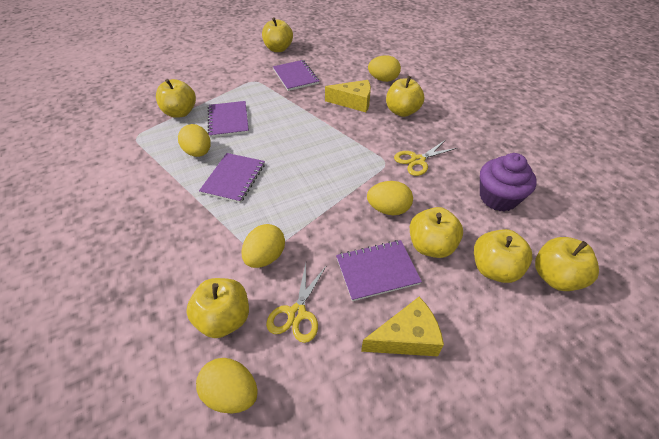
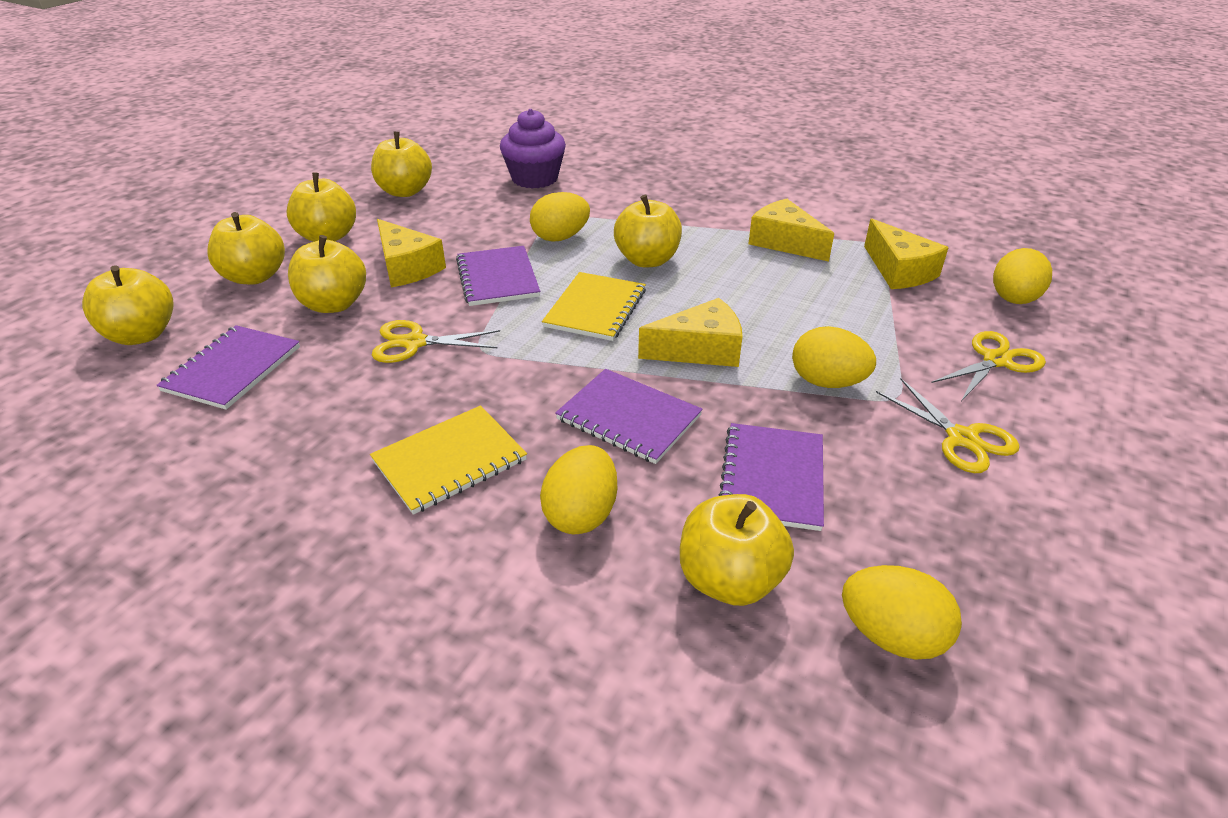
yellow cheese: 2 -> 4
yellow notebook: 0 -> 2
yellow scissors: 2 -> 3

